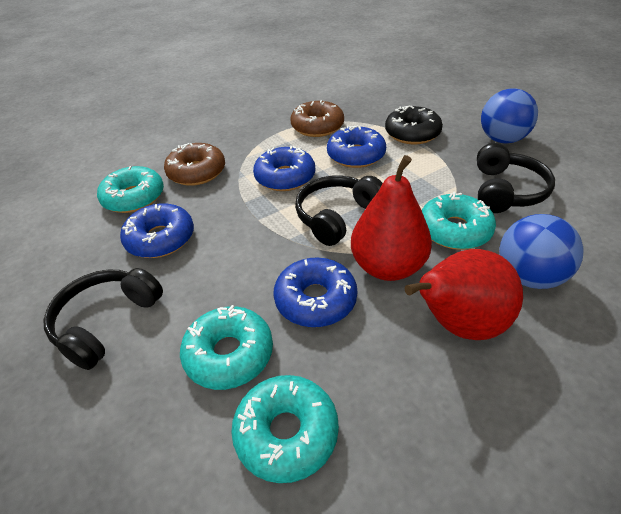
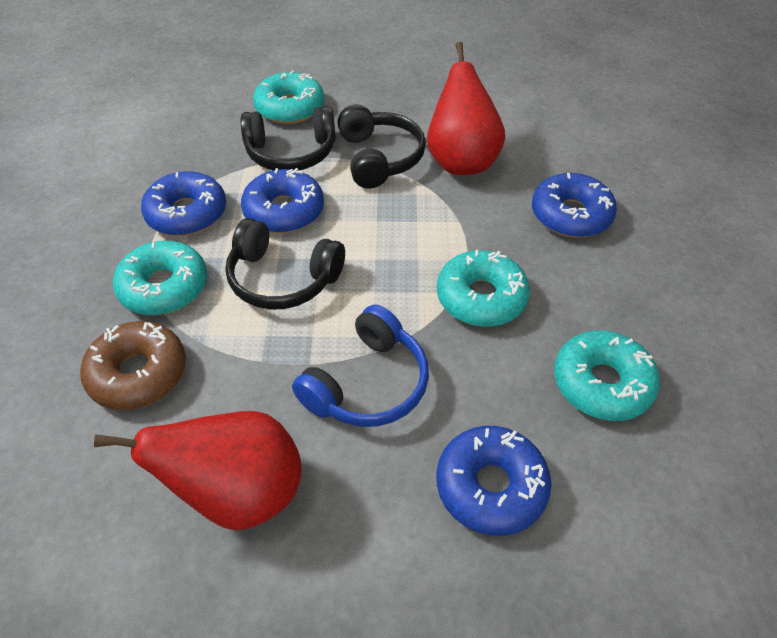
black donut: 1 -> 0
blue ball: 2 -> 0
blue headphones: 0 -> 1
brown donut: 2 -> 1

